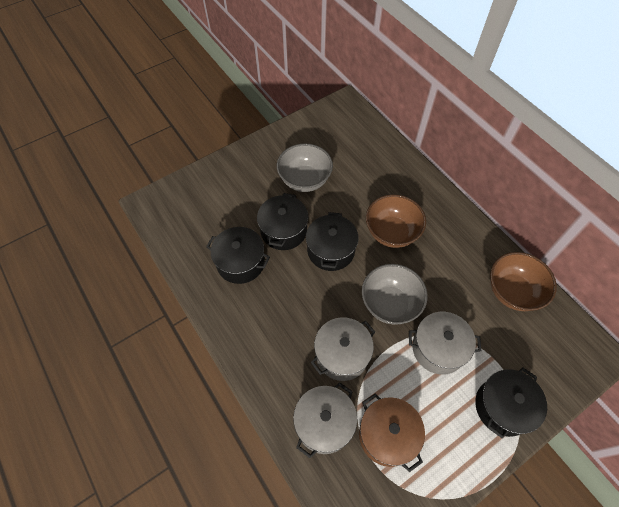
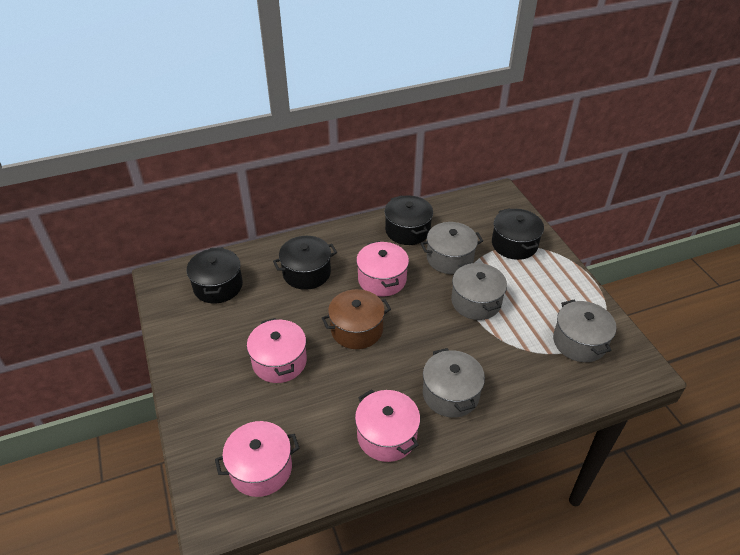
brown bowl: 2 -> 0
grey bowl: 2 -> 0
grey pot: 3 -> 4
pink pot: 0 -> 4

